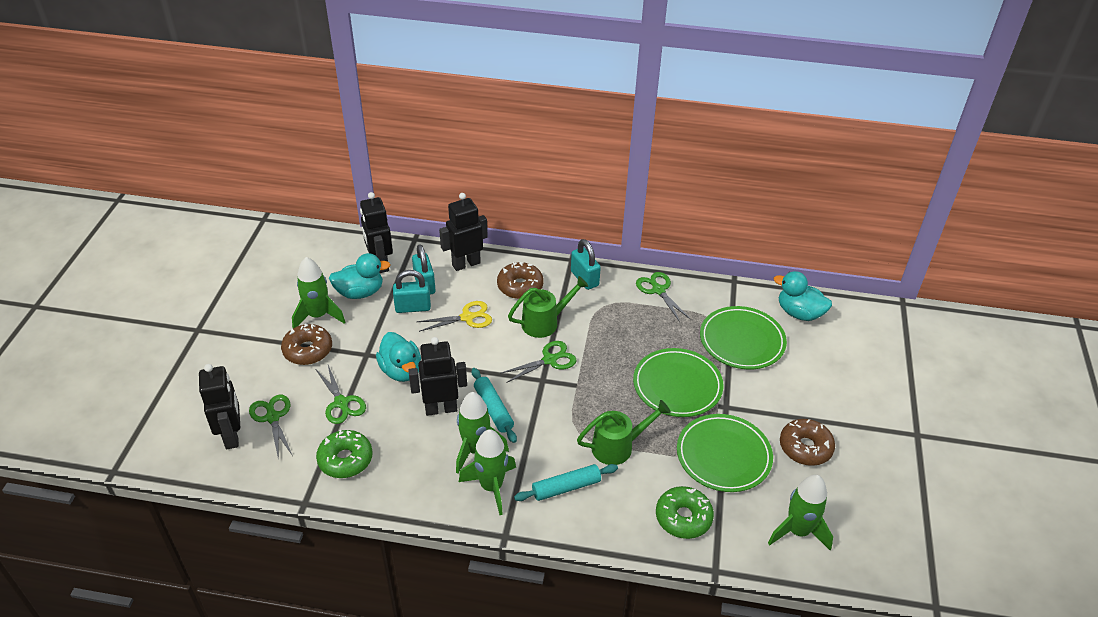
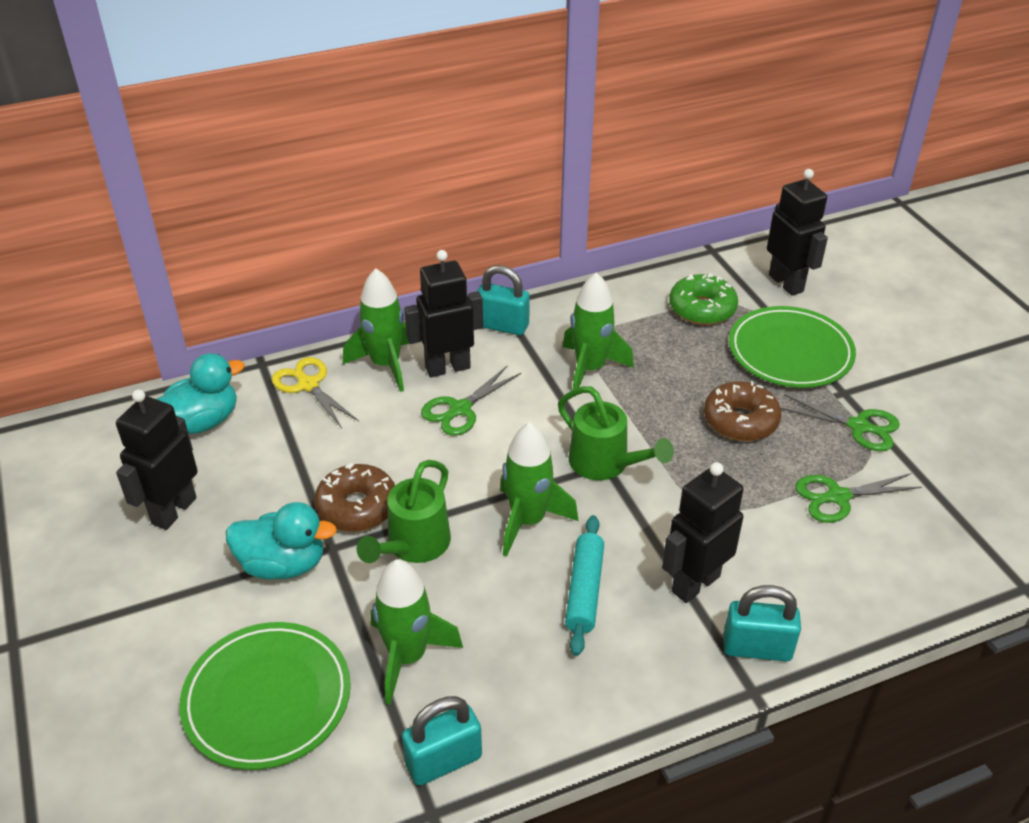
brown donut: 3 -> 2
green donut: 2 -> 1
green plate: 3 -> 2
green scissors: 4 -> 3
turquoise duck: 3 -> 2
turquoise rolling pin: 2 -> 1

